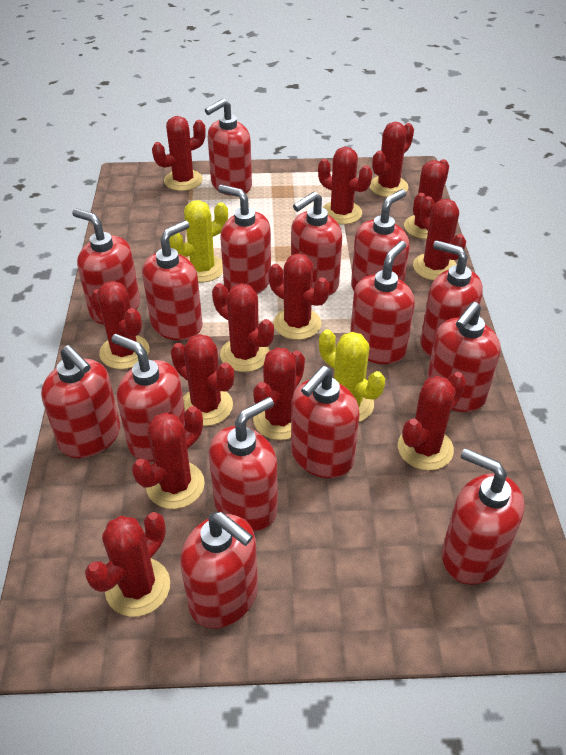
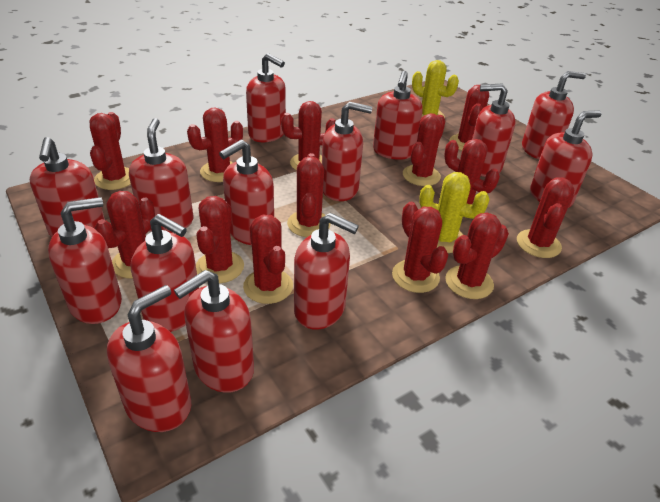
red soap dispenser: 15 -> 14

